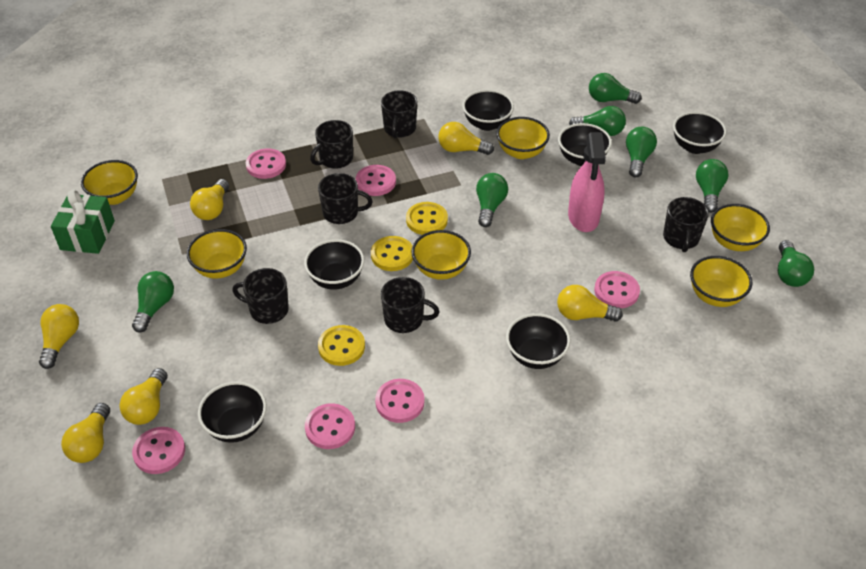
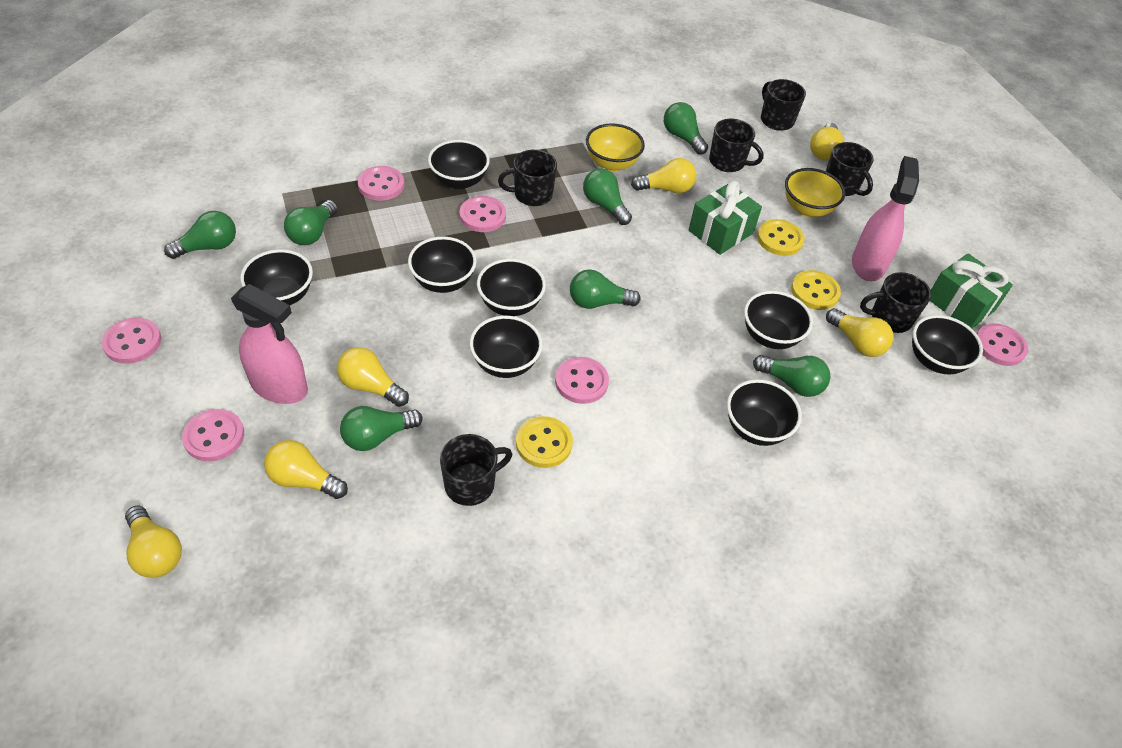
black bowl: 6 -> 8
green gift: 1 -> 2
pink spray bottle: 1 -> 2
yellow bowl: 6 -> 2

